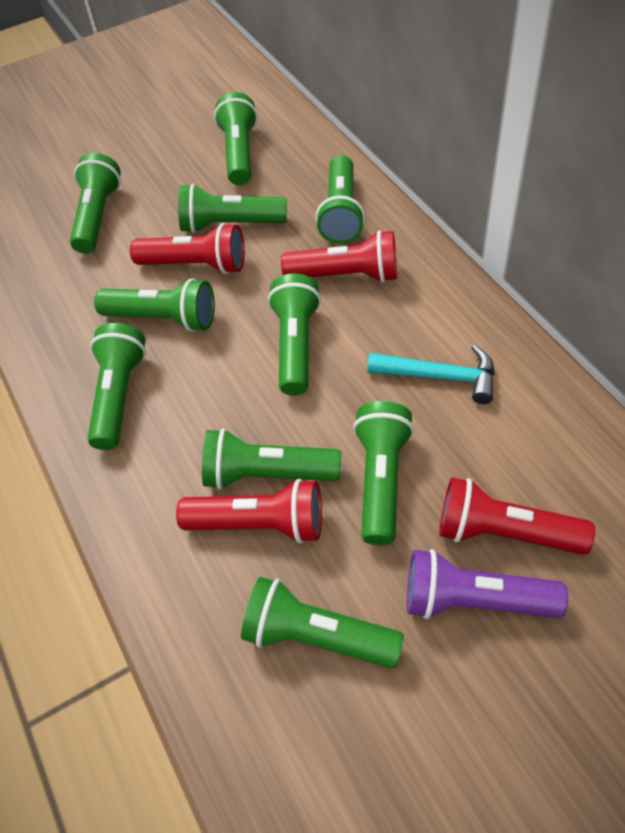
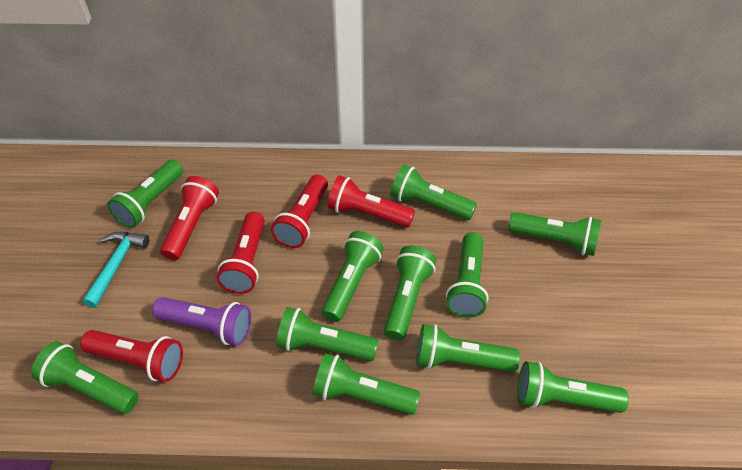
green flashlight: 10 -> 11
red flashlight: 4 -> 5

